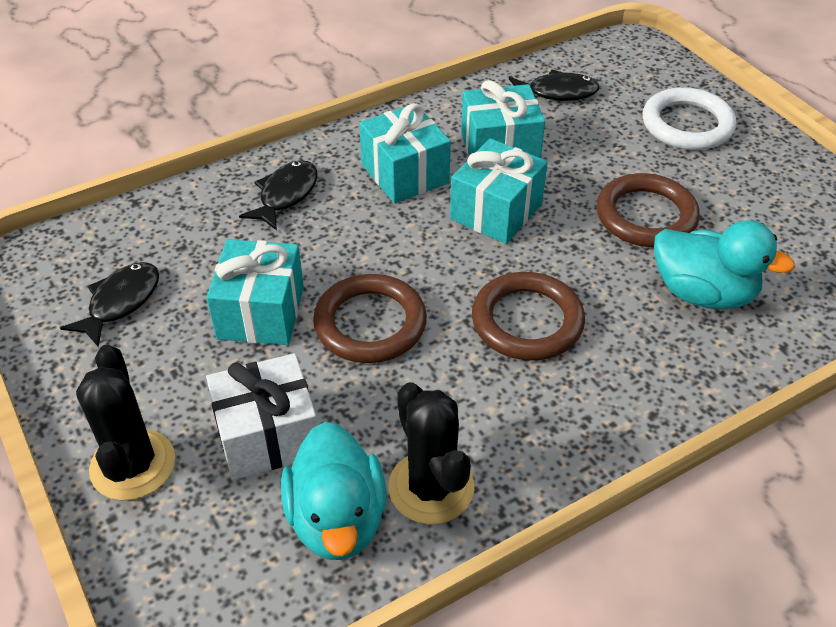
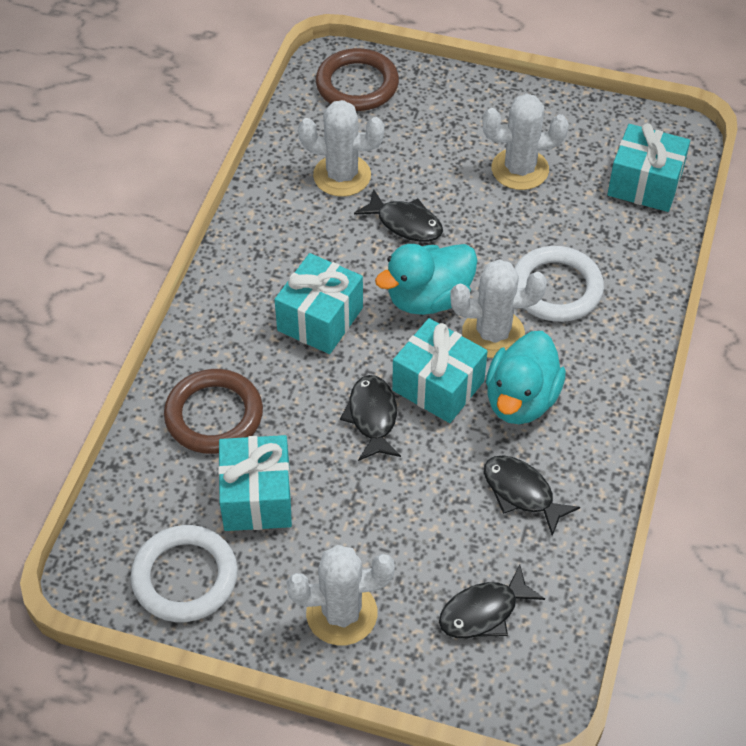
black cactus: 2 -> 0
black fish: 3 -> 4
brown ring: 3 -> 2
white cactus: 0 -> 4
white gift: 1 -> 0
white ring: 1 -> 2

